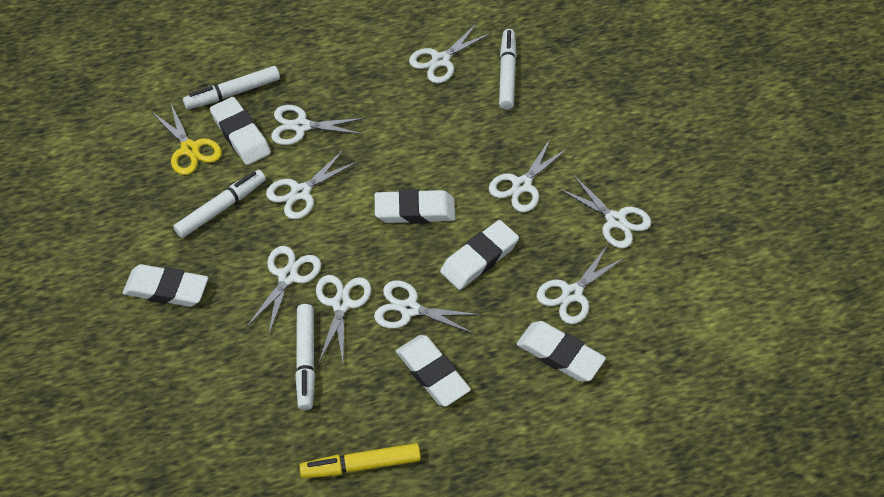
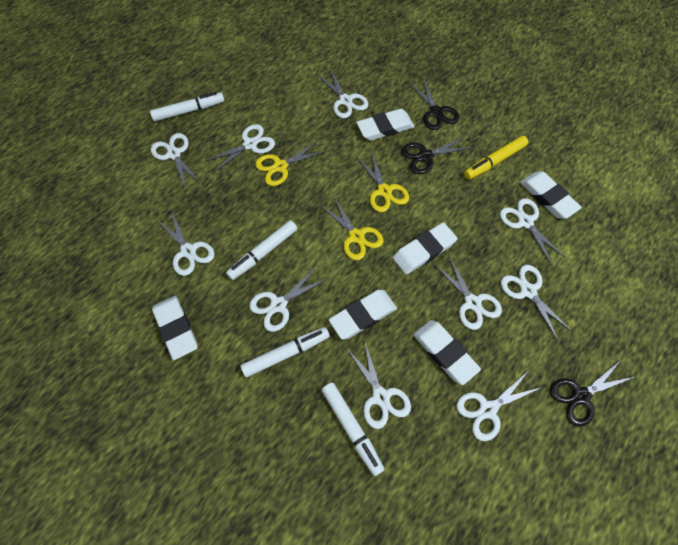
black scissors: 0 -> 3
white scissors: 9 -> 10
yellow scissors: 1 -> 3

